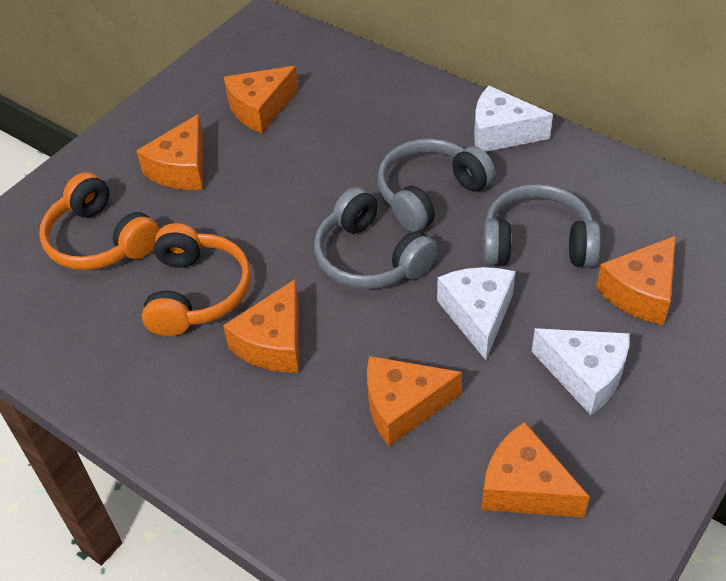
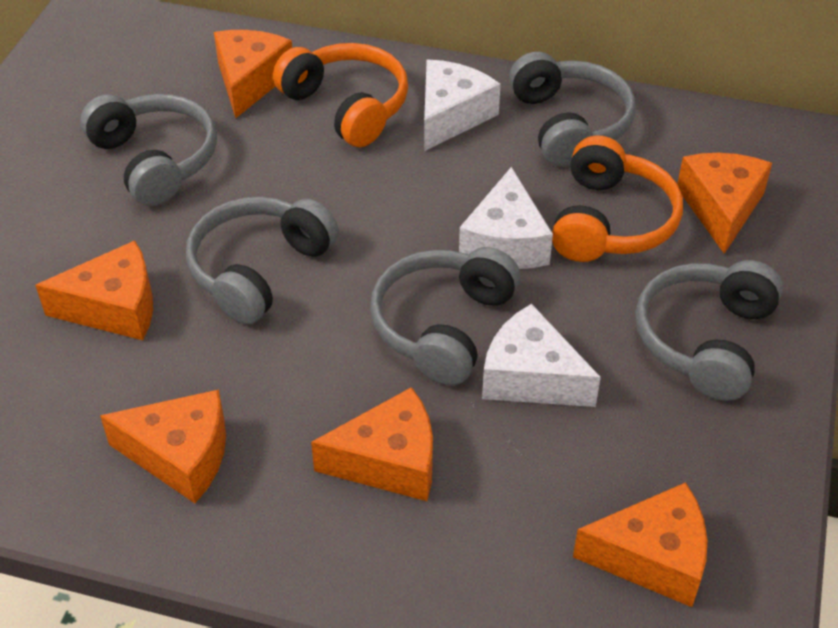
grey headphones: 3 -> 5

